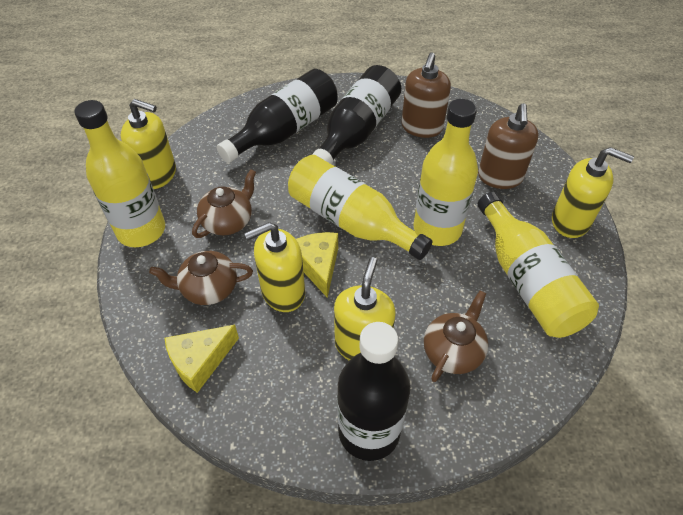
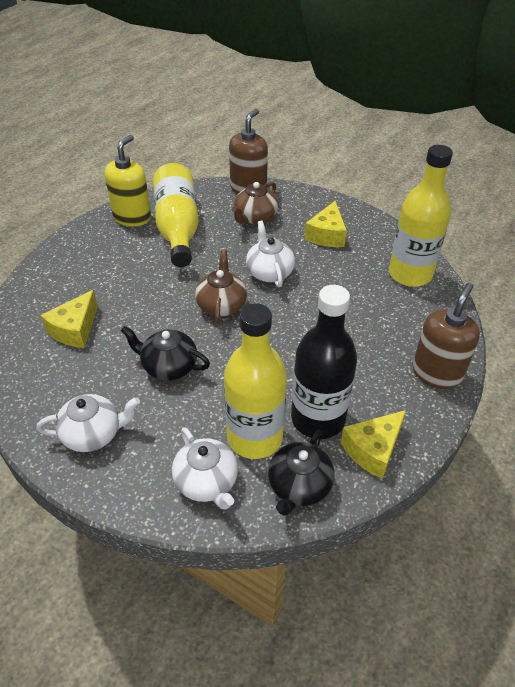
black bottle: 3 -> 1
black teapot: 0 -> 2
brown teapot: 3 -> 2
white teapot: 0 -> 3
yellow bottle: 4 -> 3
yellow cheese: 2 -> 3
yellow soap dispenser: 4 -> 1

